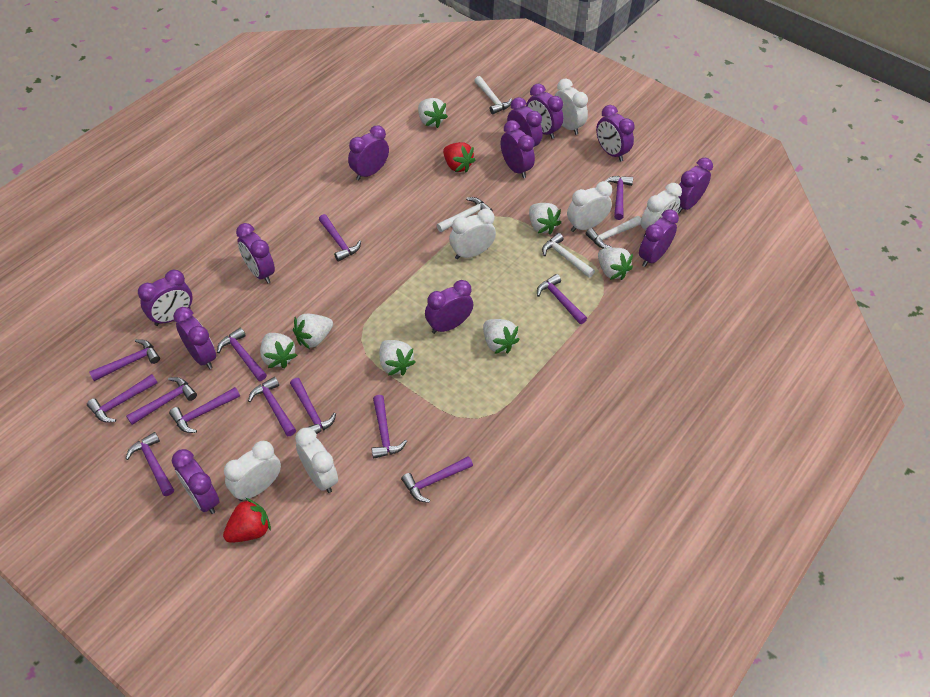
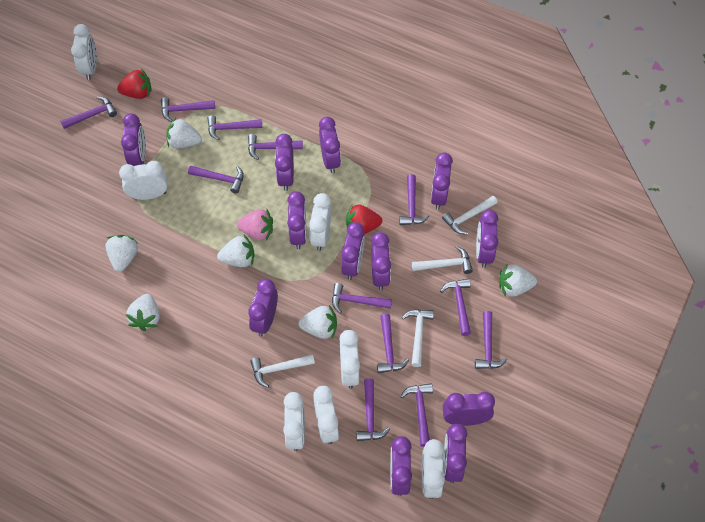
pink strawberry: 0 -> 1
purple hammer: 13 -> 12
white clock: 6 -> 7
white strawberry: 7 -> 6

